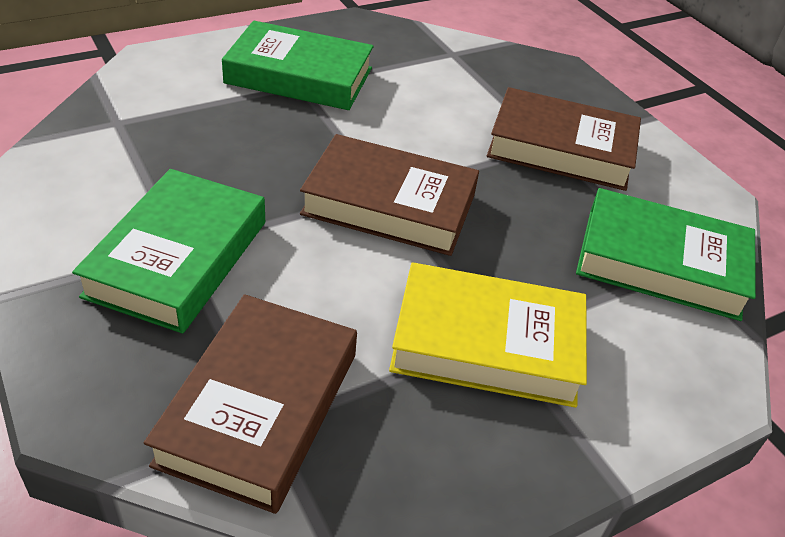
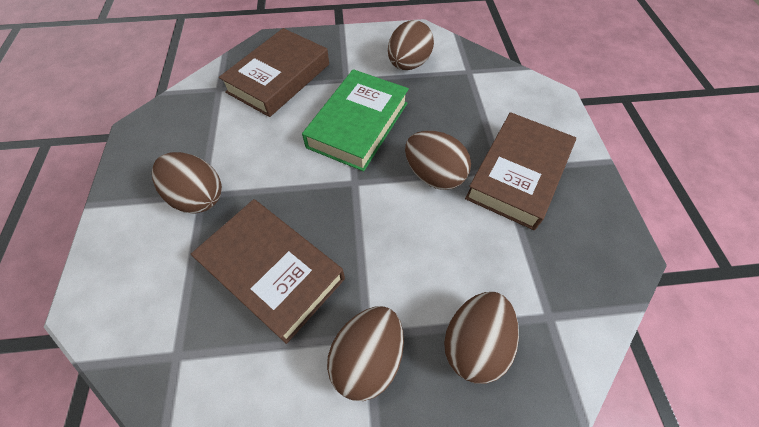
brown egg: 0 -> 5
green book: 3 -> 1
yellow book: 1 -> 0

